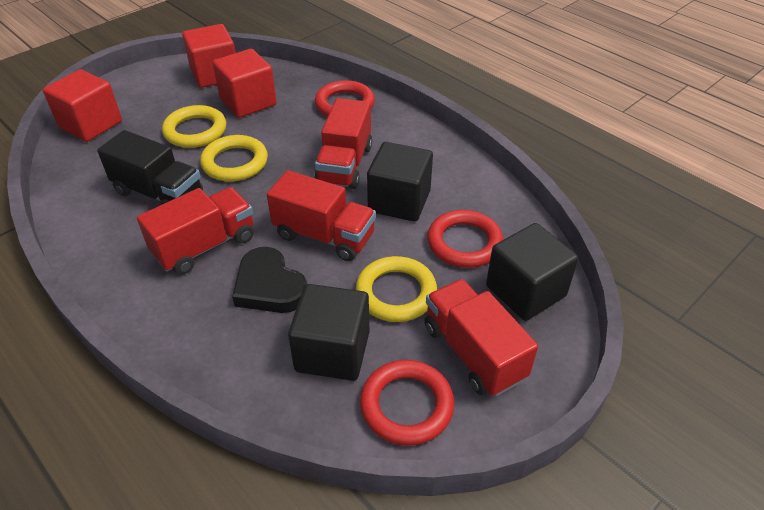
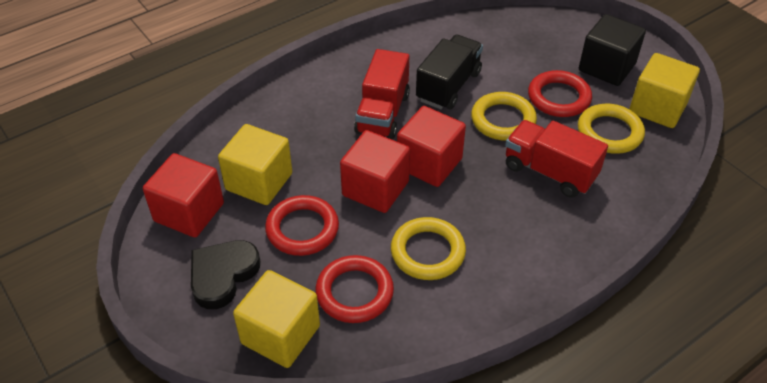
black cube: 3 -> 1
red truck: 4 -> 2
yellow cube: 0 -> 3

